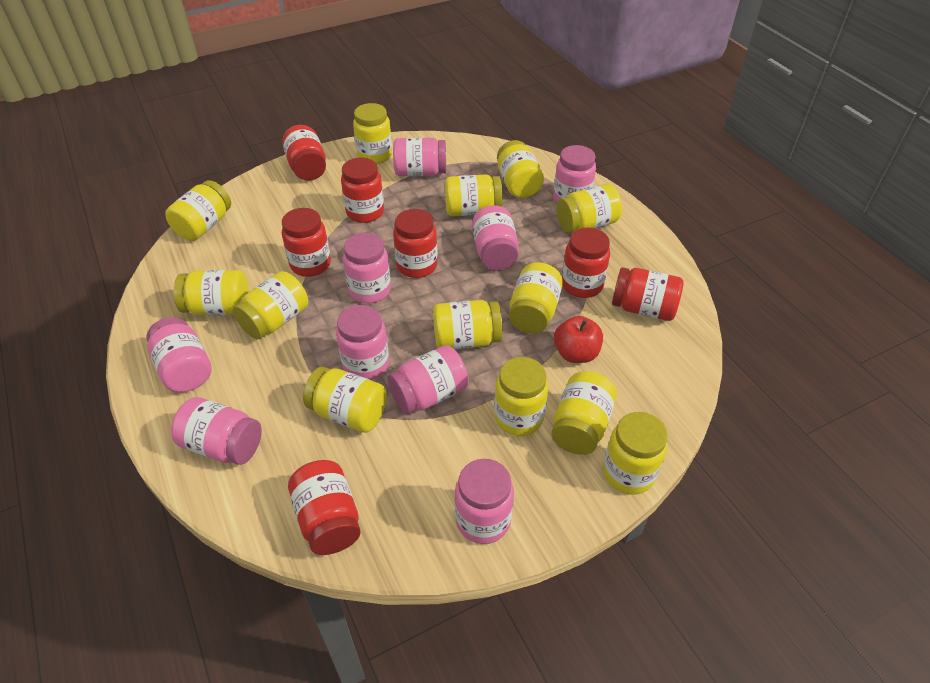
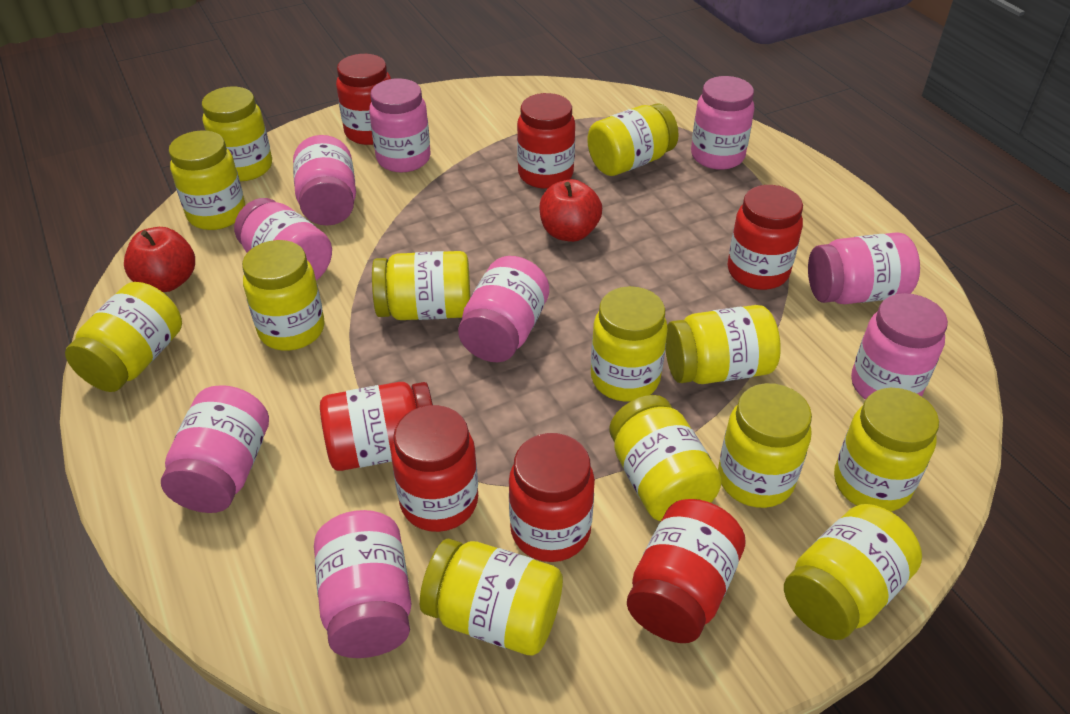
red apple: 1 -> 2

